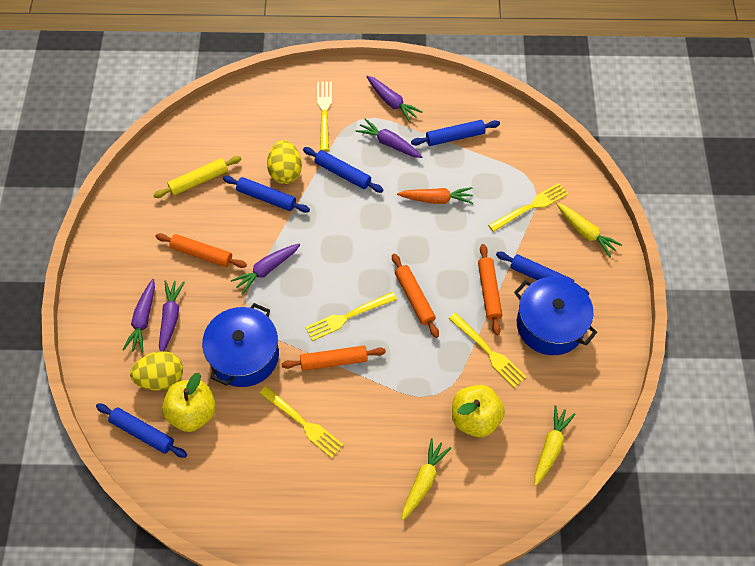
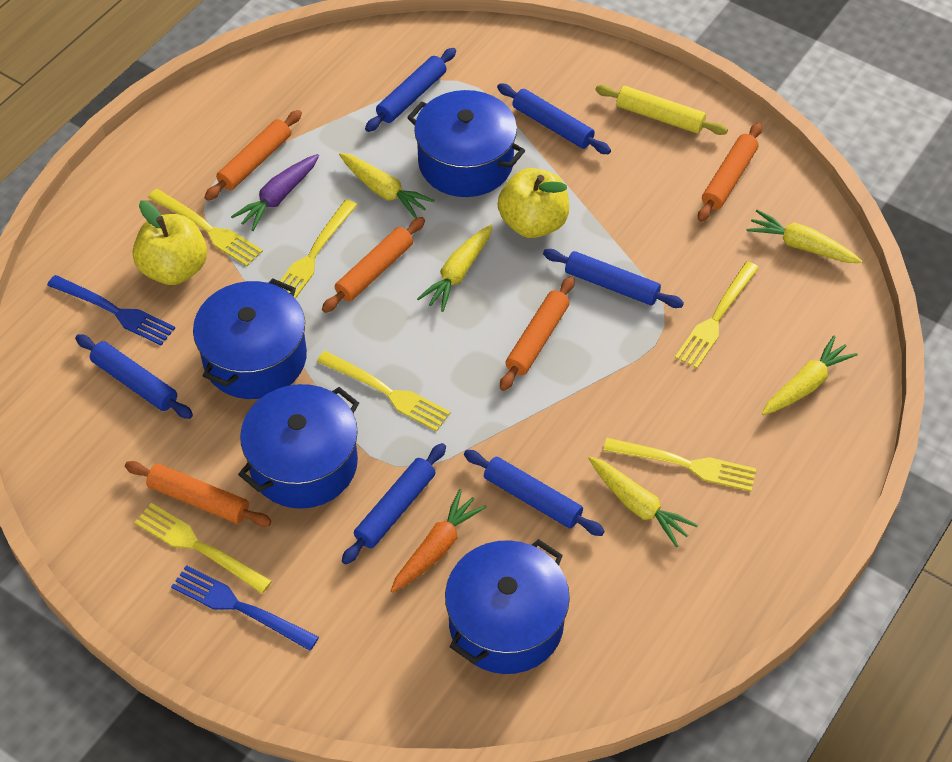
blue fork: 0 -> 2
blue pot: 2 -> 4
blue rolling pin: 5 -> 6
orange rolling pin: 4 -> 5
purple carrot: 5 -> 1
yellow carrot: 3 -> 5
yellow egg: 2 -> 0
yellow fork: 5 -> 6

